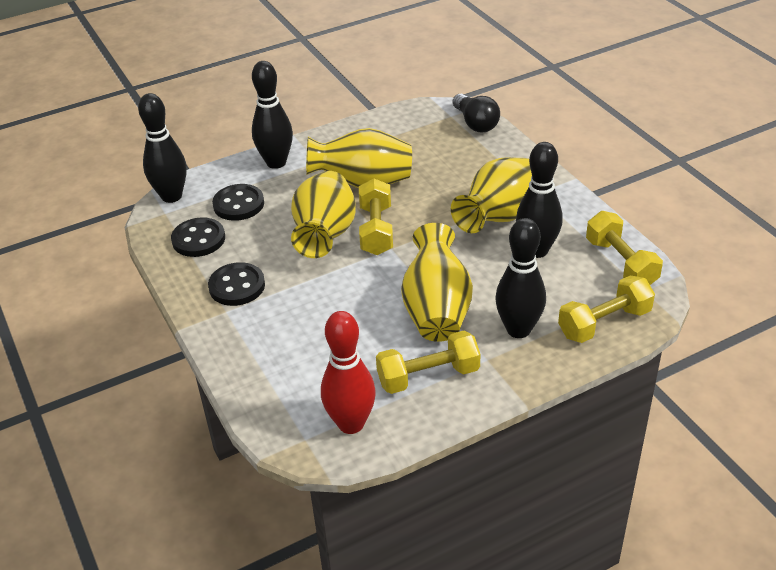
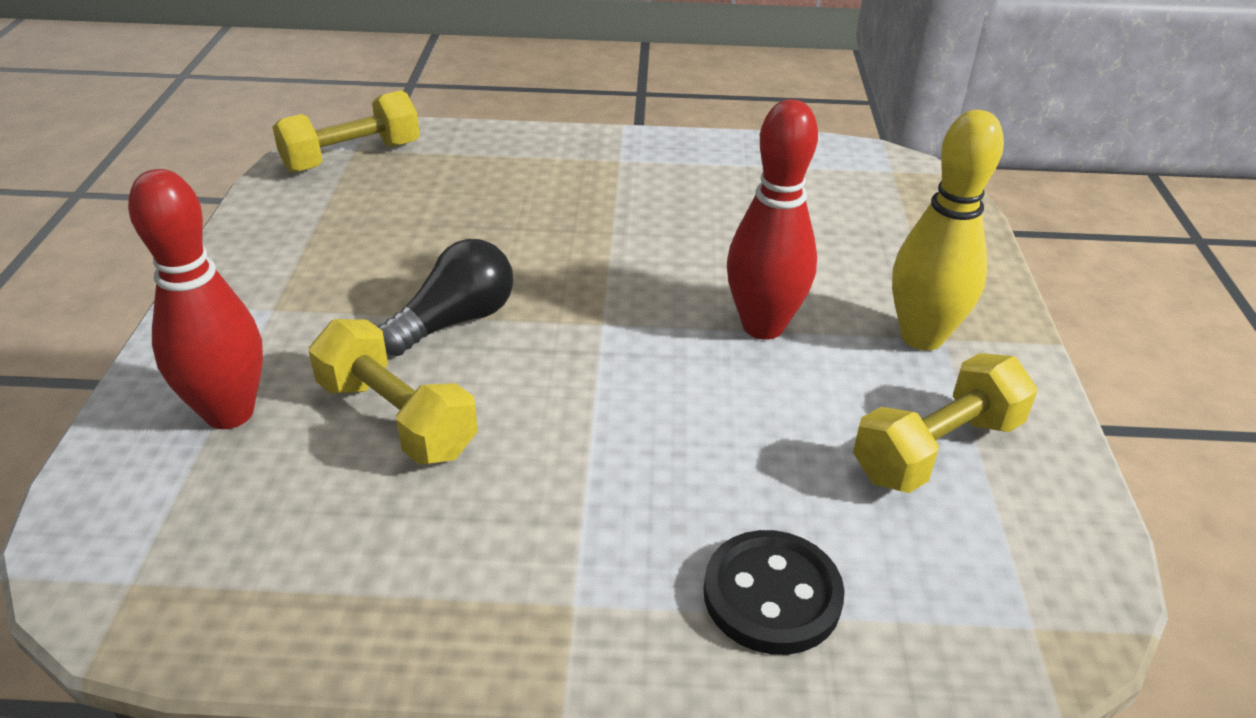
black bowling pin: 4 -> 0
black button: 3 -> 1
red bowling pin: 1 -> 2
yellow bowling pin: 0 -> 1
yellow dumbbell: 4 -> 3
yellow vase: 4 -> 0

